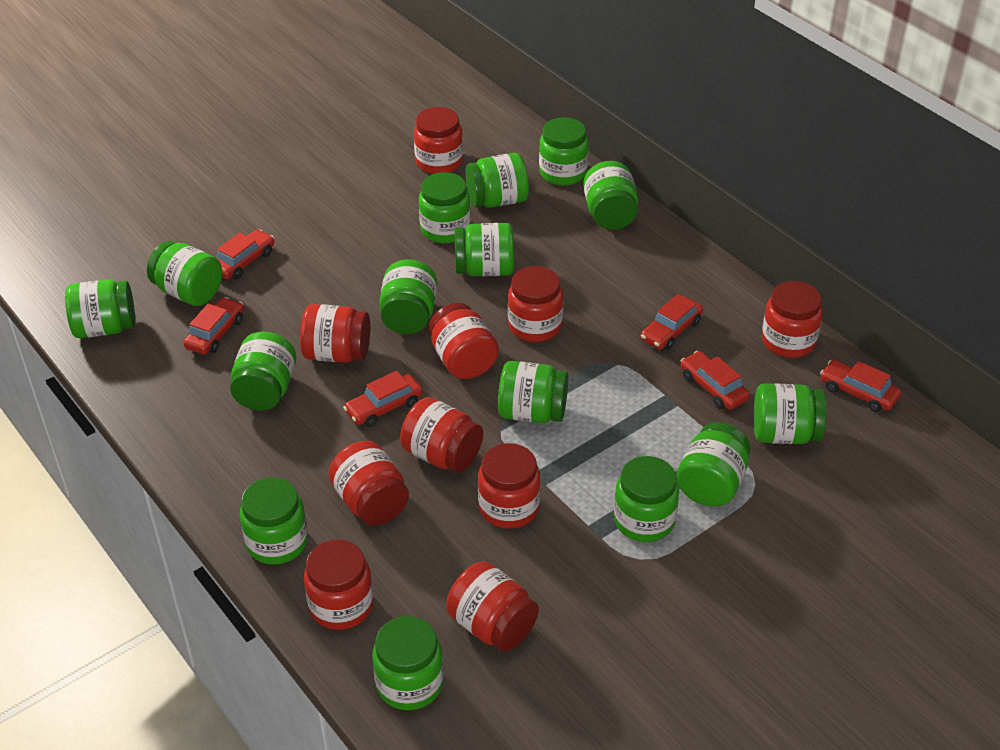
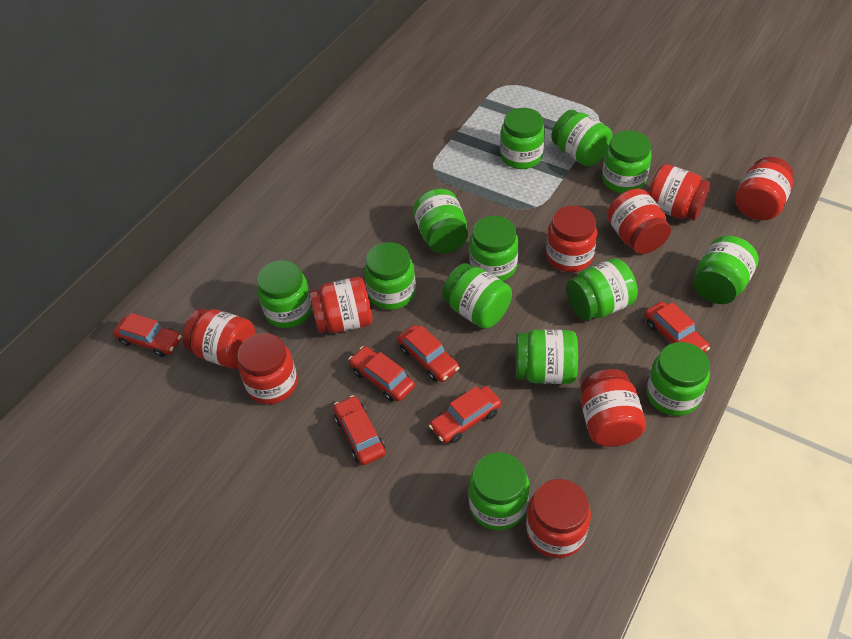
green jar: 15 -> 13
red jar: 10 -> 9

